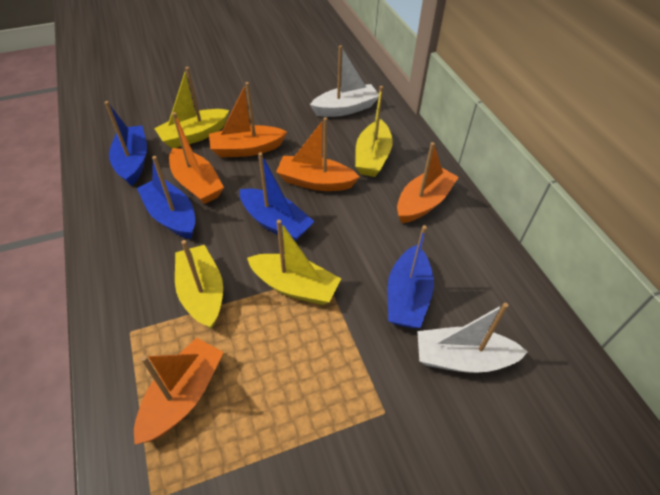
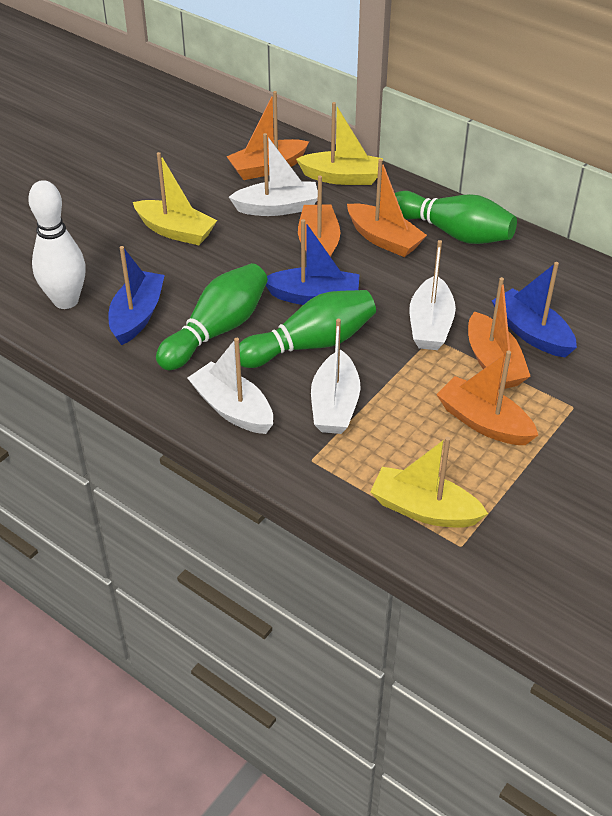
blue boat: 4 -> 3
green bowling pin: 0 -> 3
white boat: 2 -> 4
white bowling pin: 0 -> 1
yellow boat: 4 -> 3

